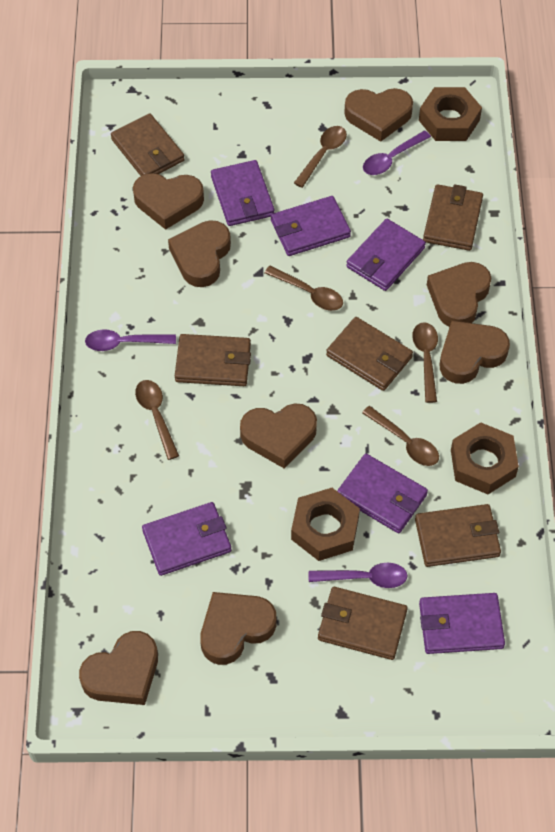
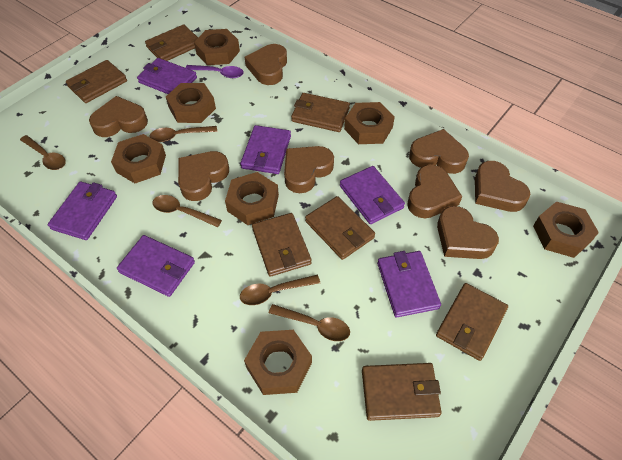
brown nut: 3 -> 7
brown wallet: 6 -> 7
purple spoon: 3 -> 1

